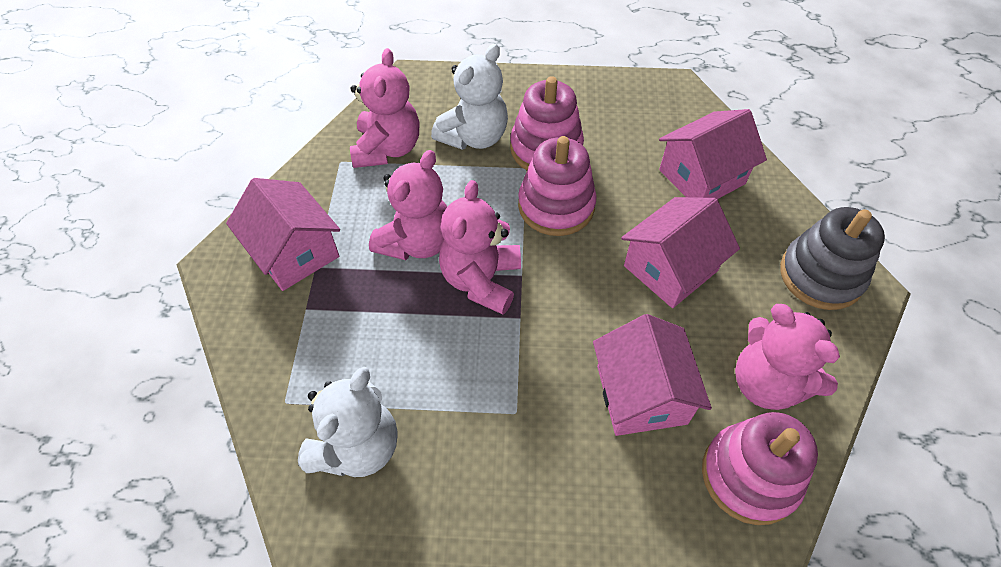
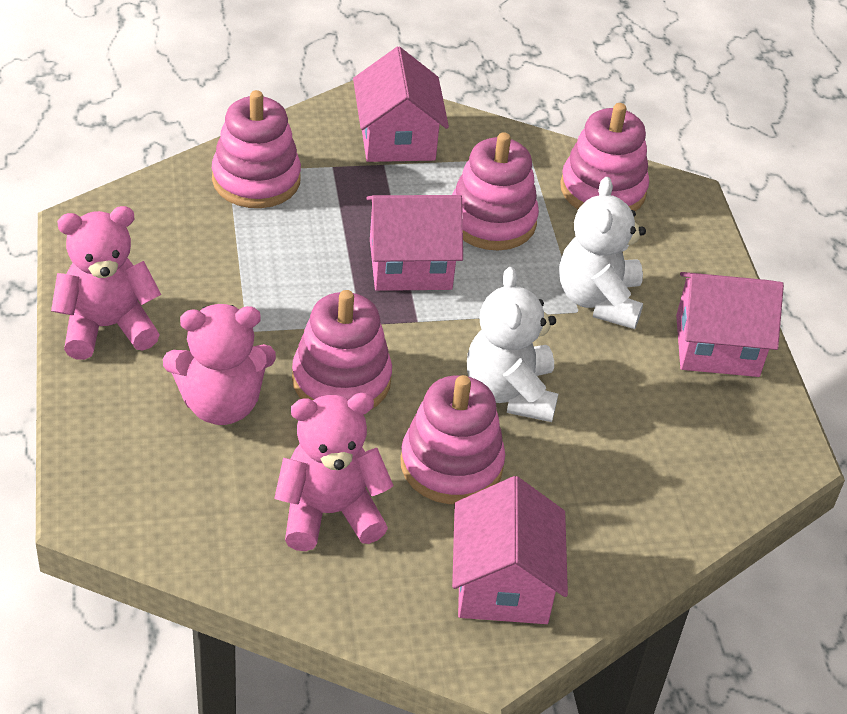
grey stacking toy: 1 -> 0
pink stacking toy: 3 -> 5
pink teddy bear: 4 -> 3

